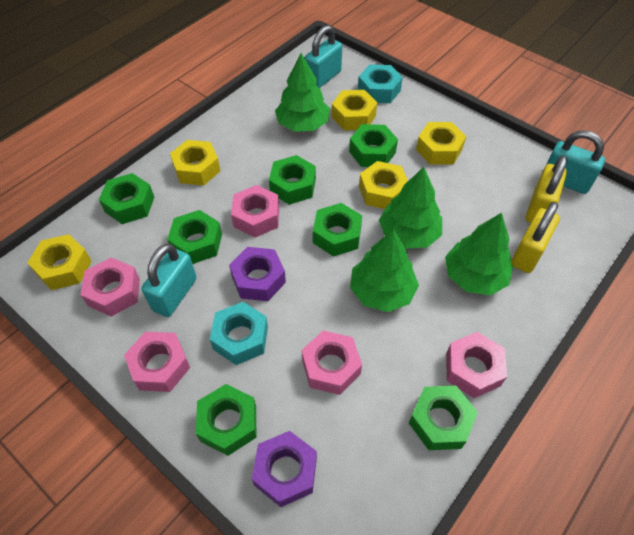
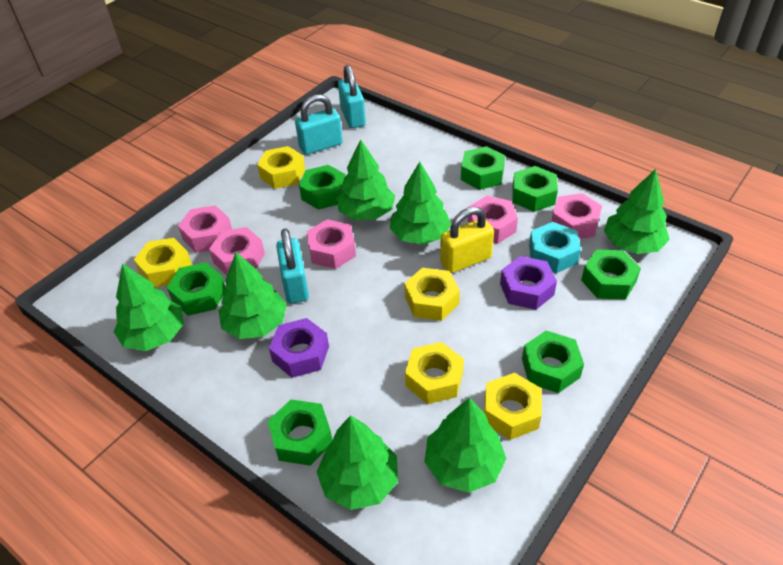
green tree: 4 -> 7
turquoise nut: 2 -> 1
yellow padlock: 2 -> 1

